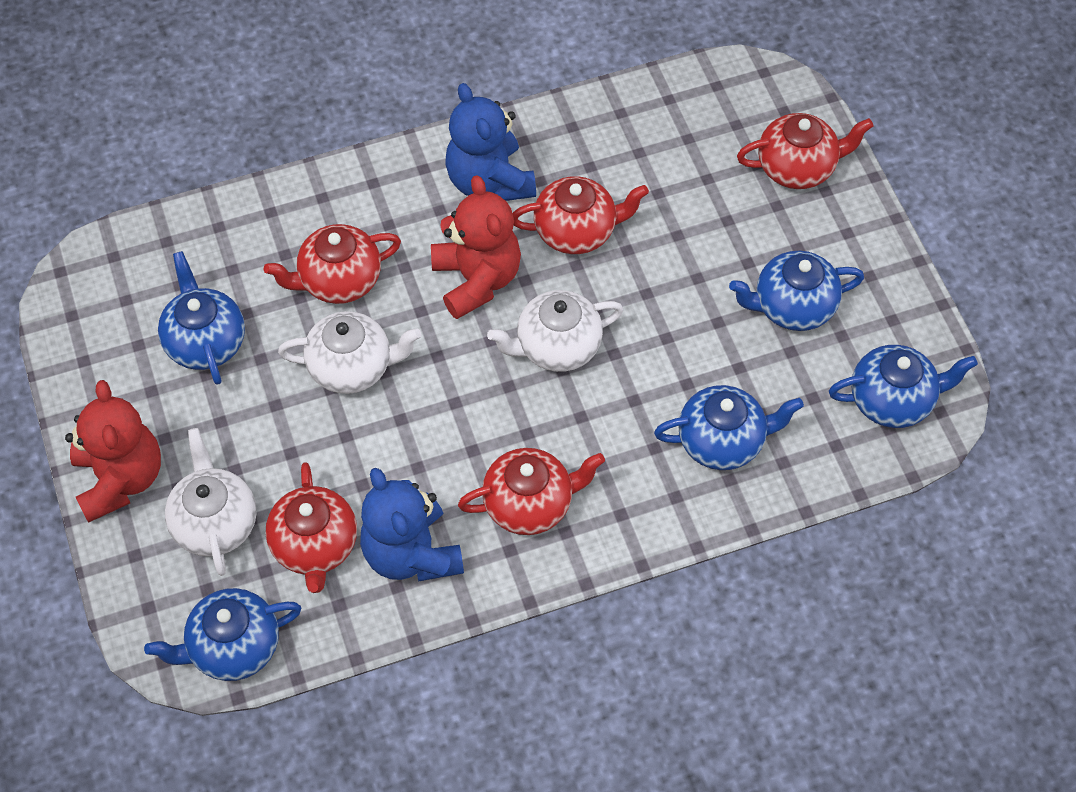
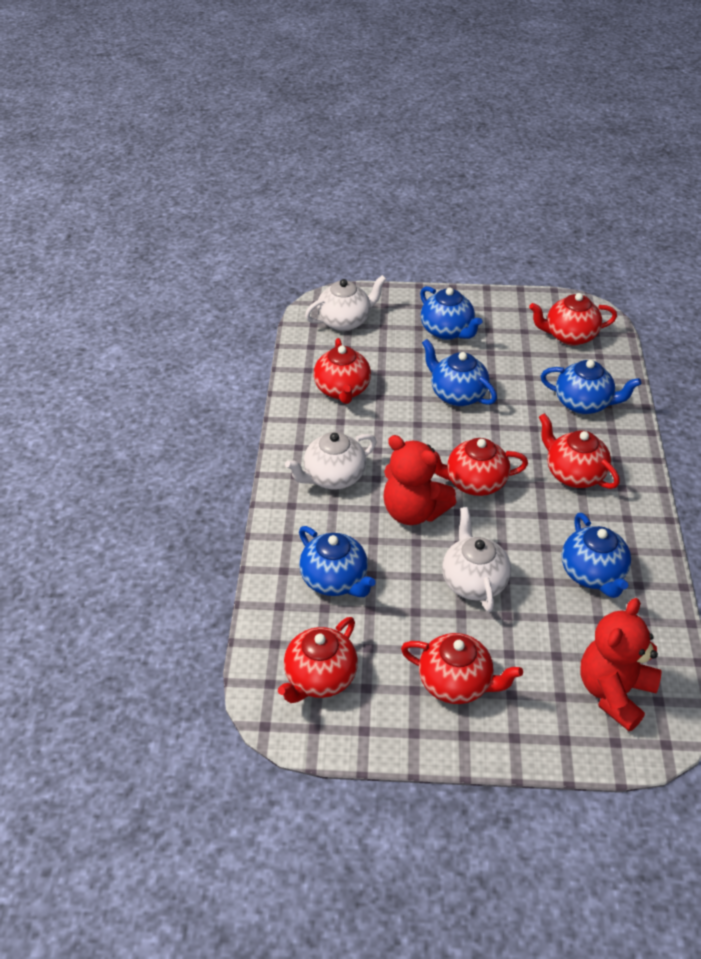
blue teddy bear: 2 -> 0
red teapot: 5 -> 6

